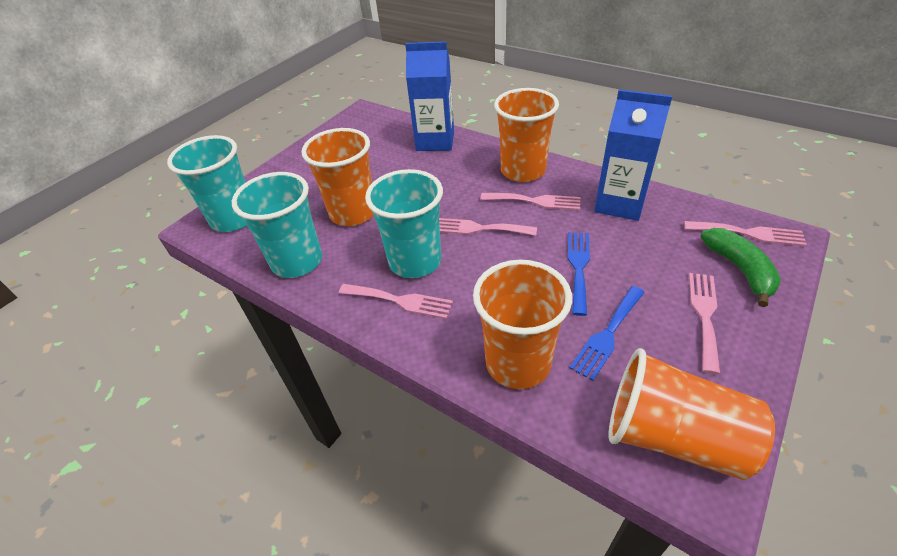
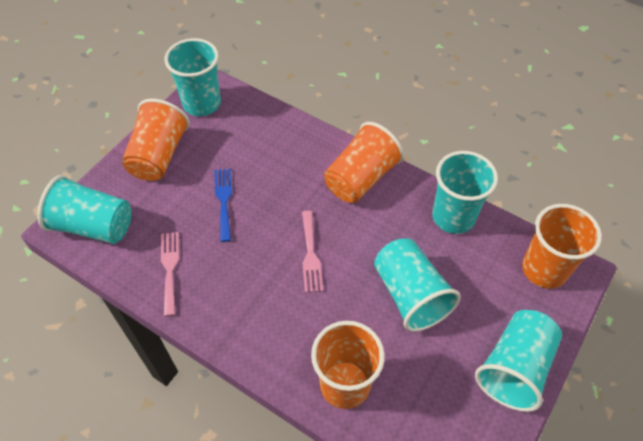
blue carton: 2 -> 0
blue fork: 2 -> 1
green banana: 1 -> 0
pink fork: 5 -> 2
turquoise cup: 3 -> 5

